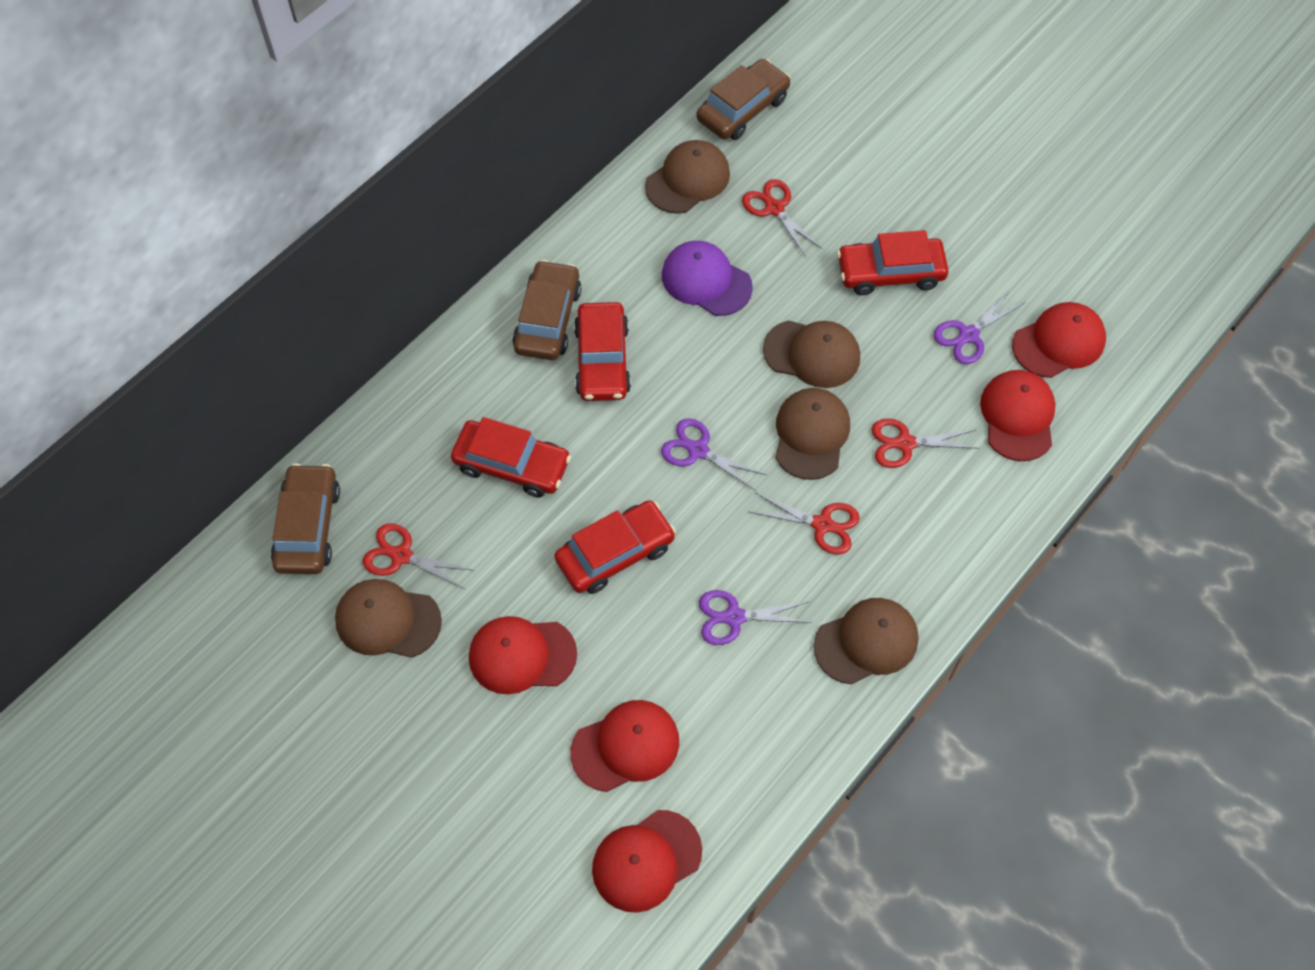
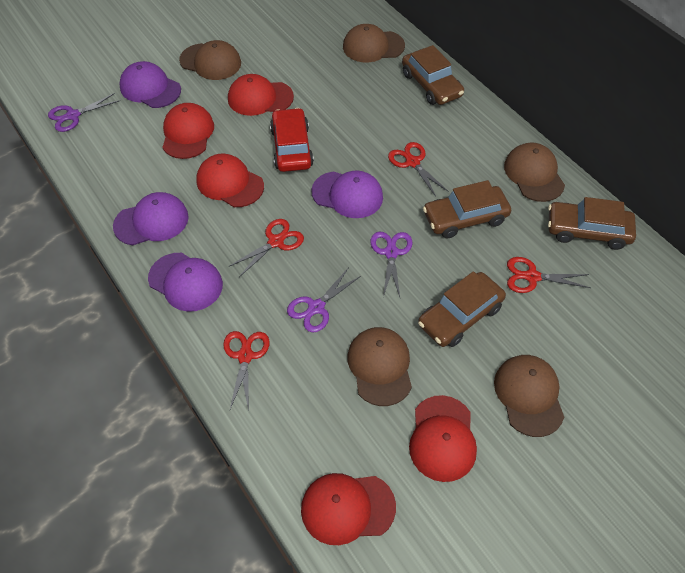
brown car: 3 -> 4
purple cap: 1 -> 4
red car: 4 -> 1

